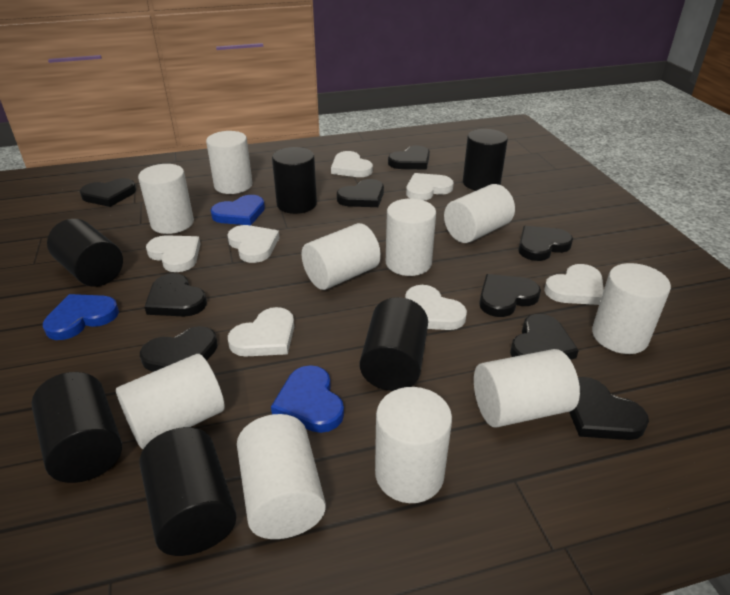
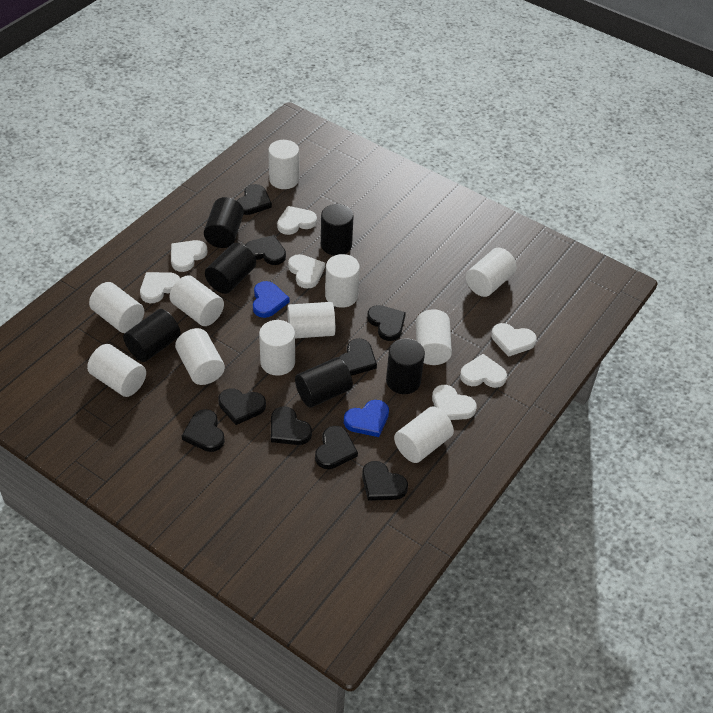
blue heart: 3 -> 2
white cylinder: 10 -> 11

